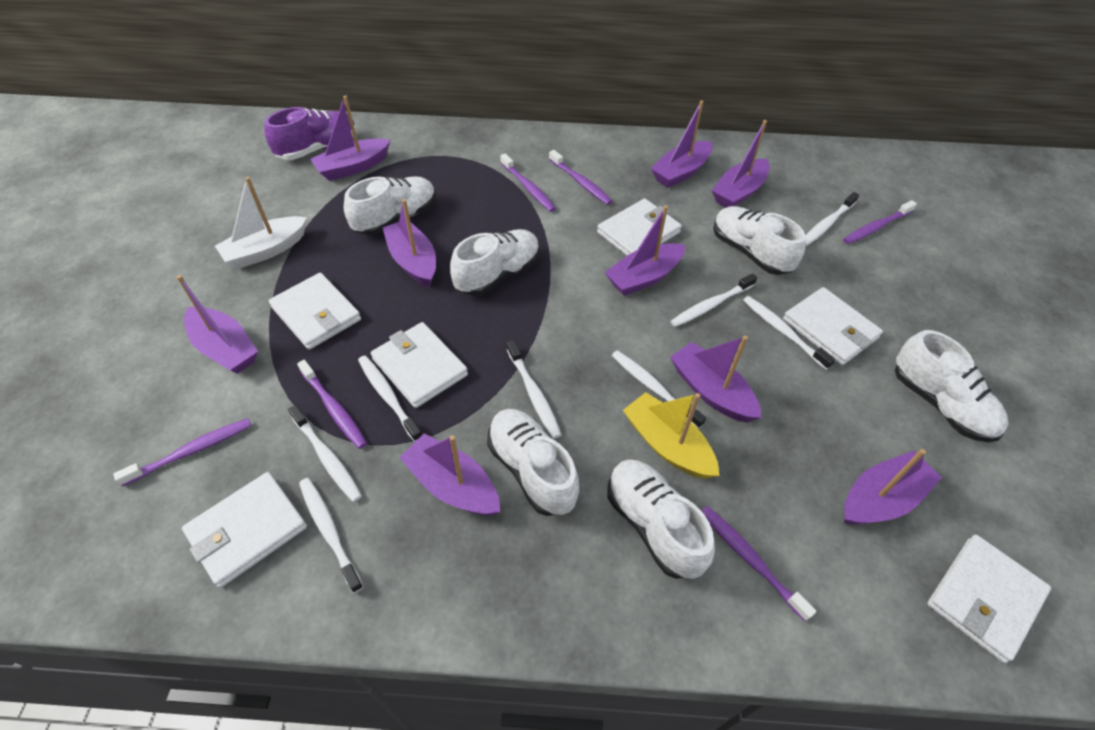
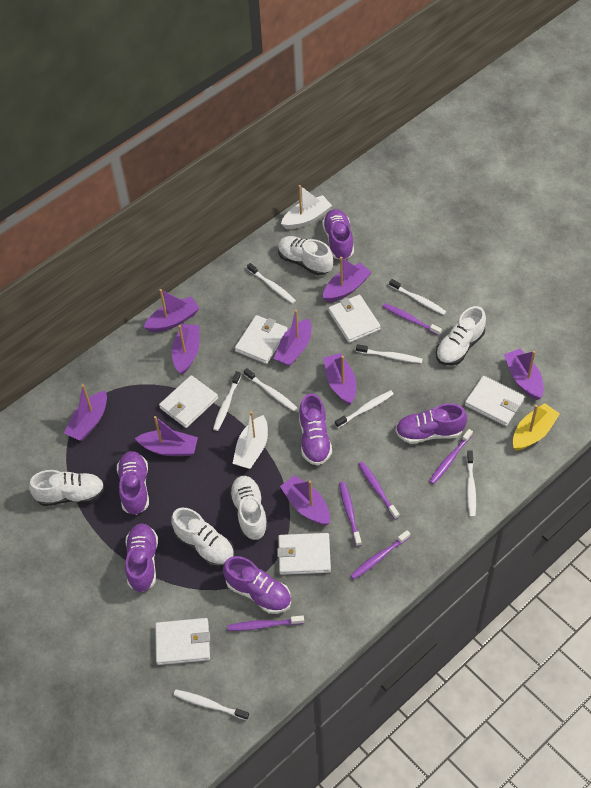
purple shoe: 1 -> 6
white boat: 1 -> 2
white shoe: 6 -> 5

